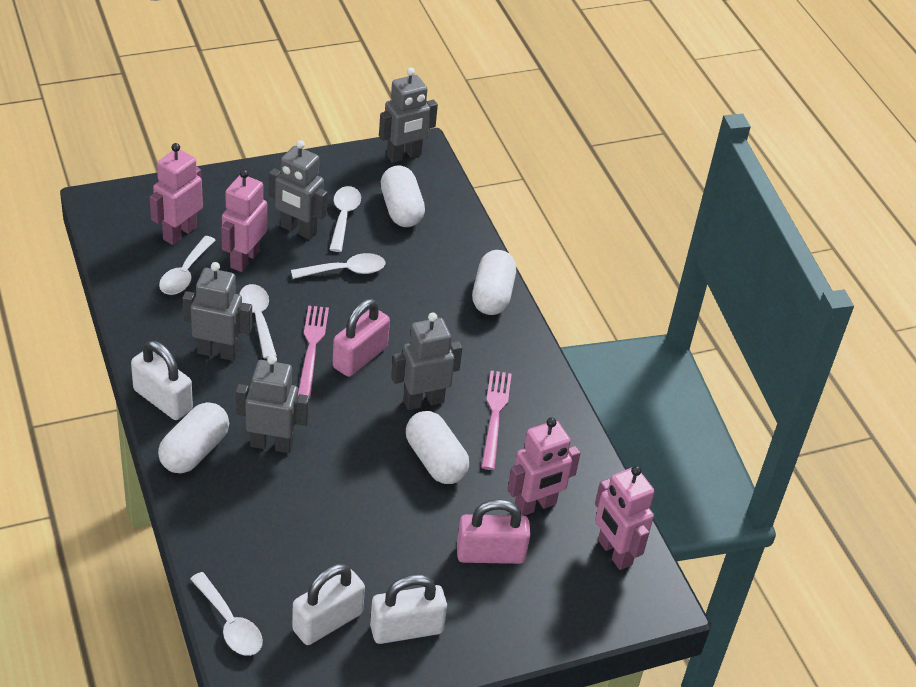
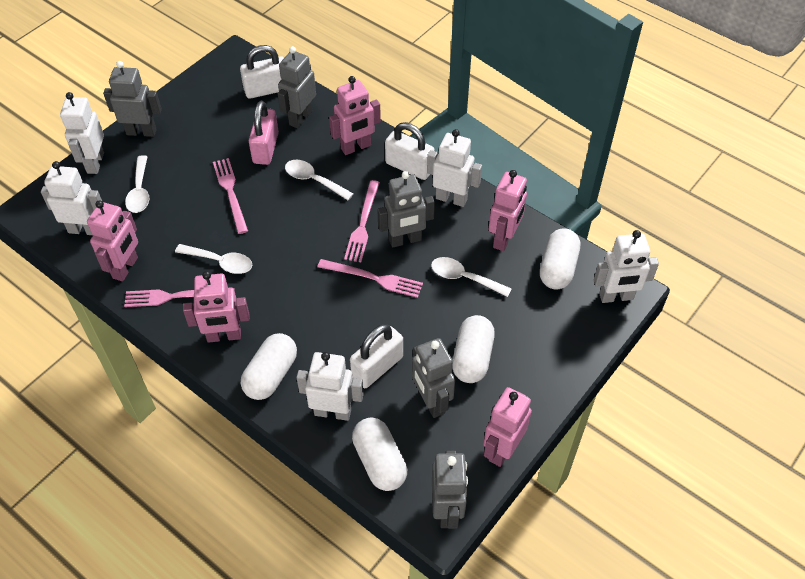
pink fork: 2 -> 4
pink padlock: 2 -> 1
pink robot: 4 -> 5
white robot: 0 -> 5
white spoon: 5 -> 4

